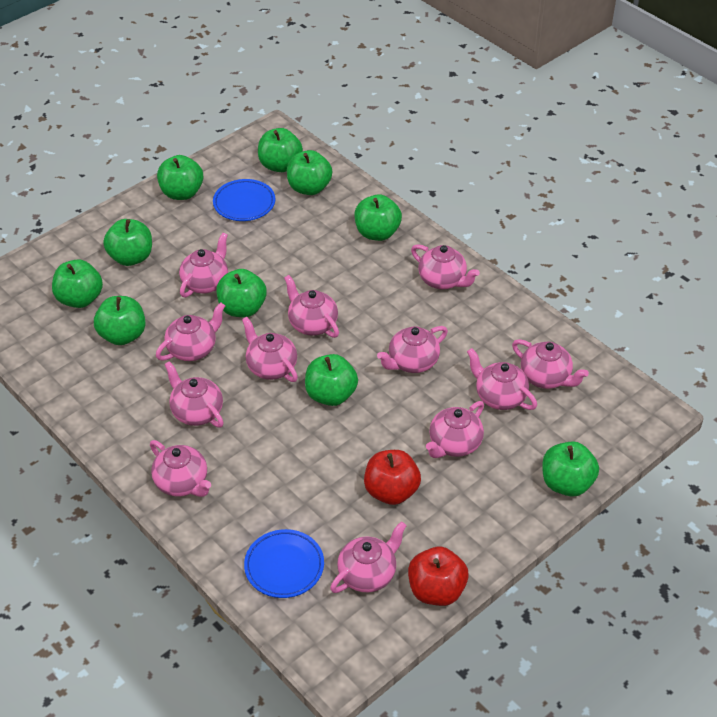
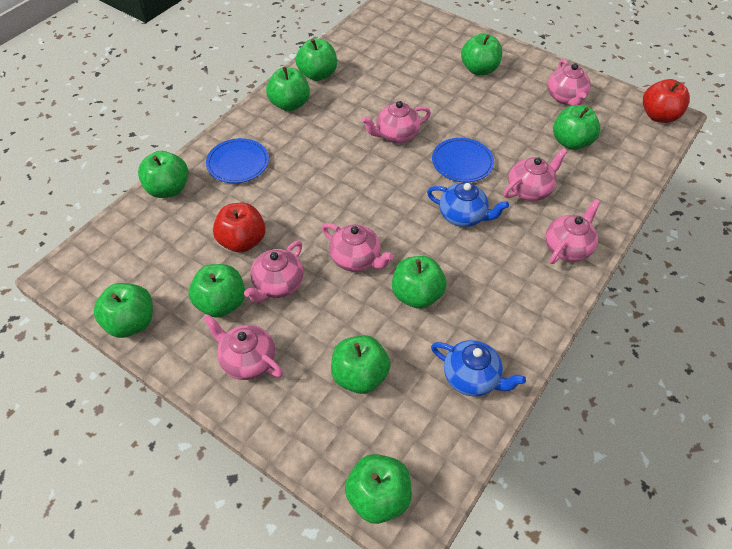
blue teapot: 0 -> 2
pink teapot: 12 -> 7

